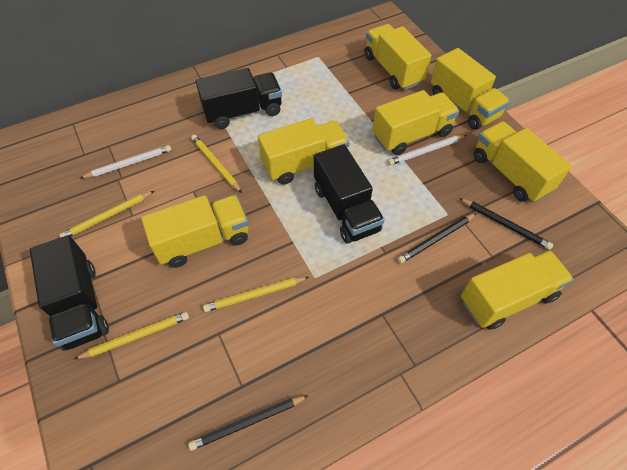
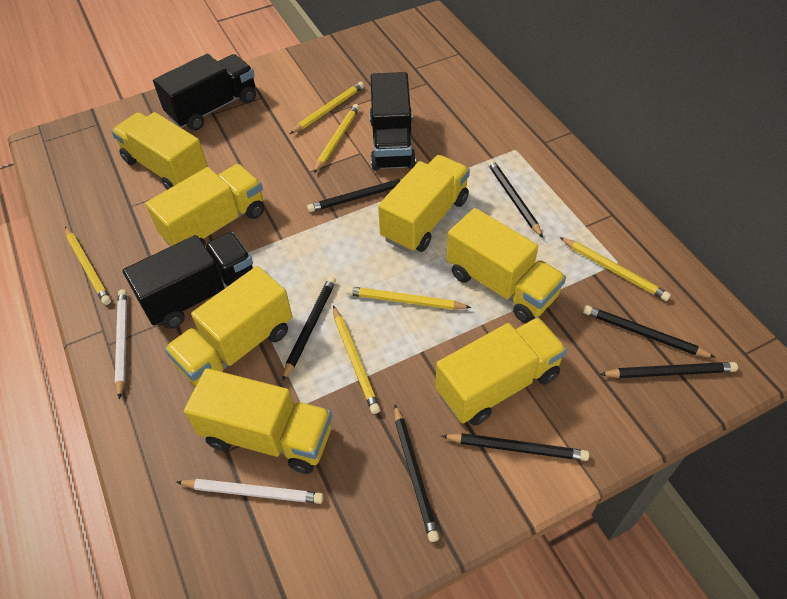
black pencil: 3 -> 7
yellow pencil: 4 -> 6

